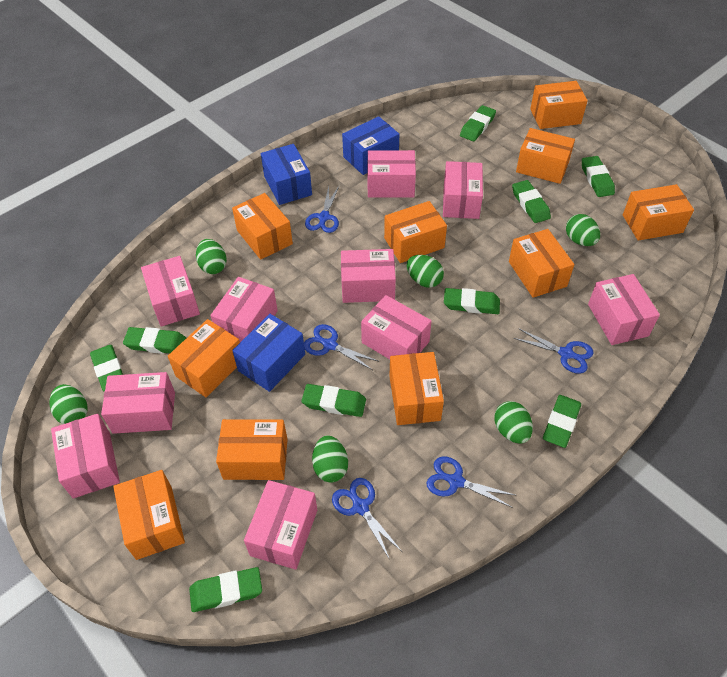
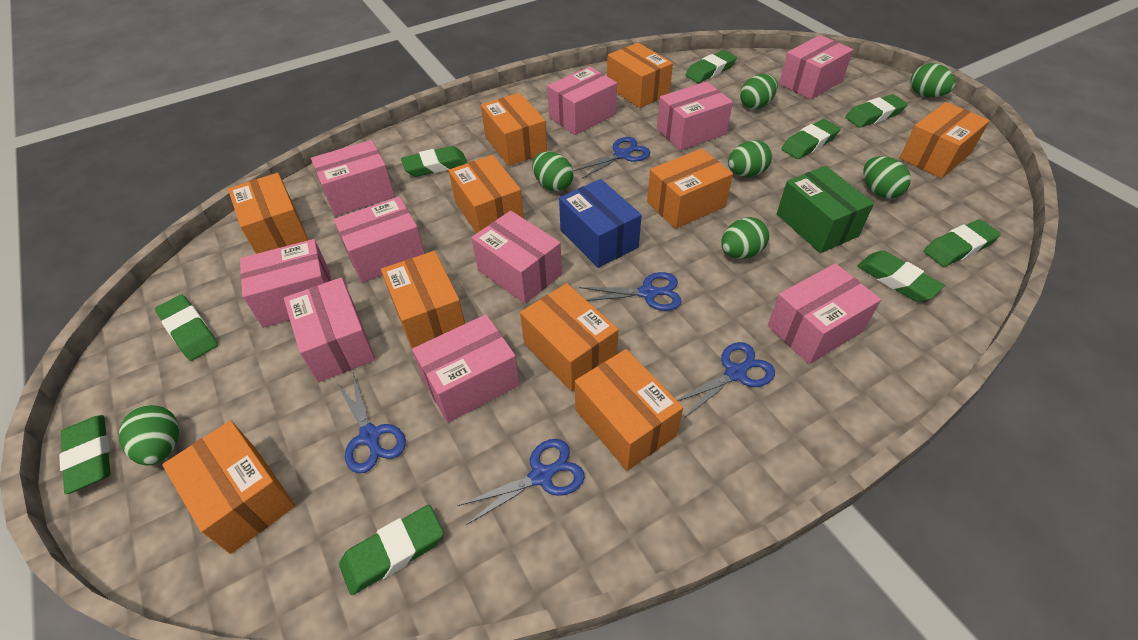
blue box: 3 -> 1
green box: 0 -> 1
green egg: 6 -> 7

